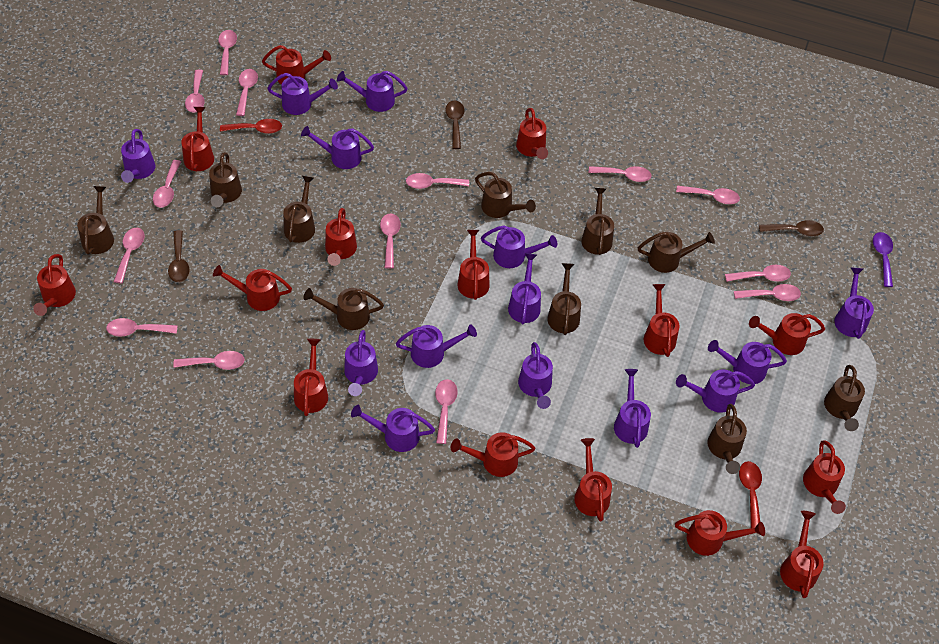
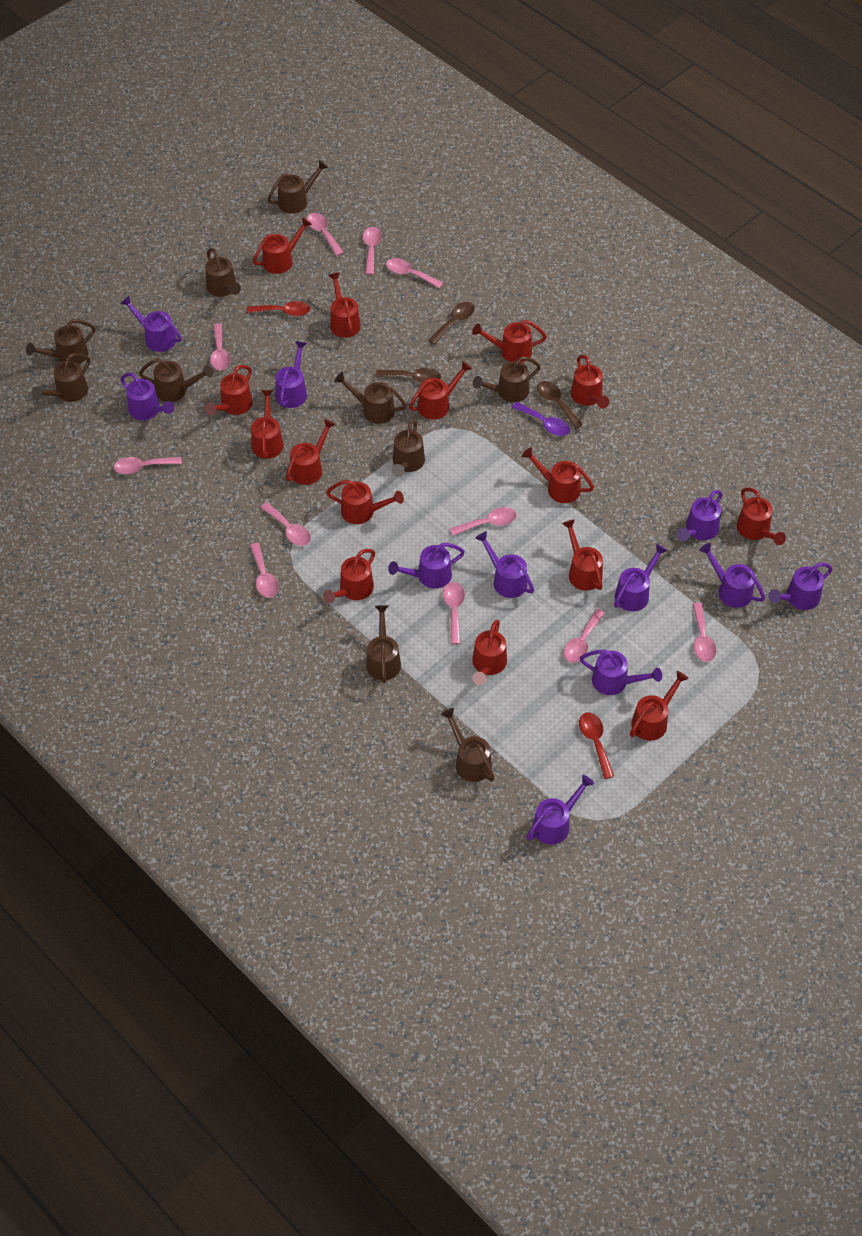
pink spoon: 14 -> 11
purple watering can: 14 -> 11

